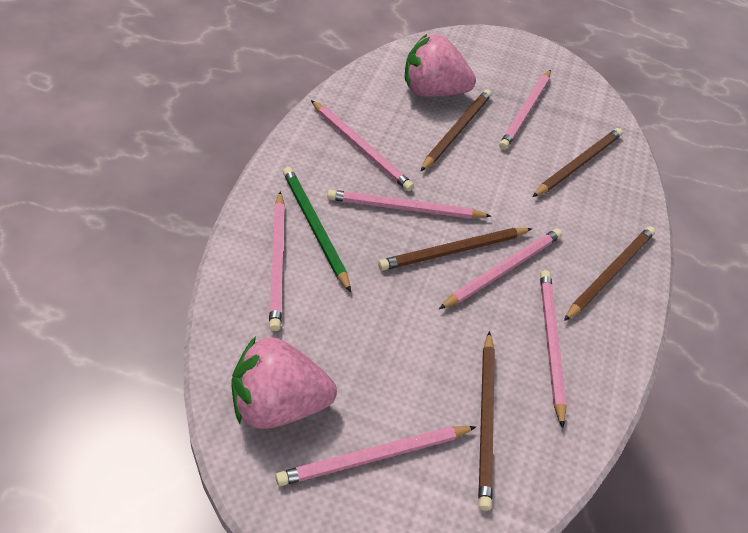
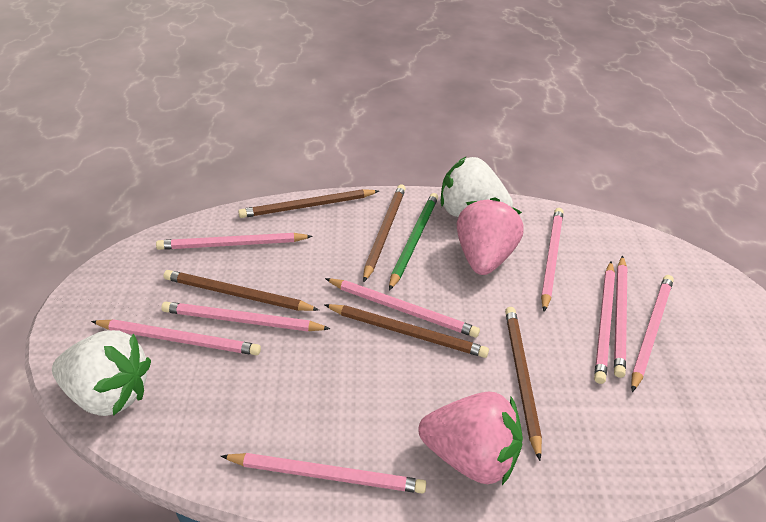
pink pencil: 7 -> 9
white strawberry: 0 -> 2

